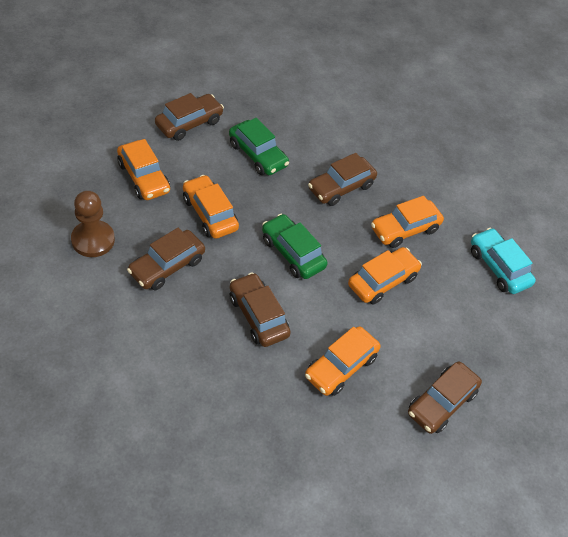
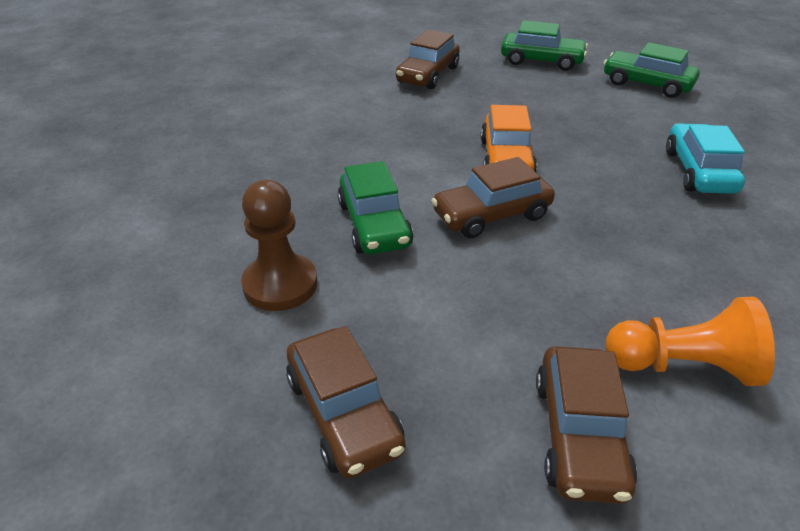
brown car: 5 -> 4
green car: 2 -> 3
orange car: 5 -> 1
orange pawn: 0 -> 1

